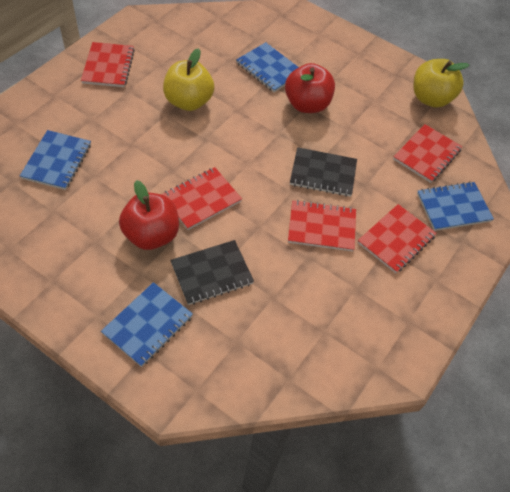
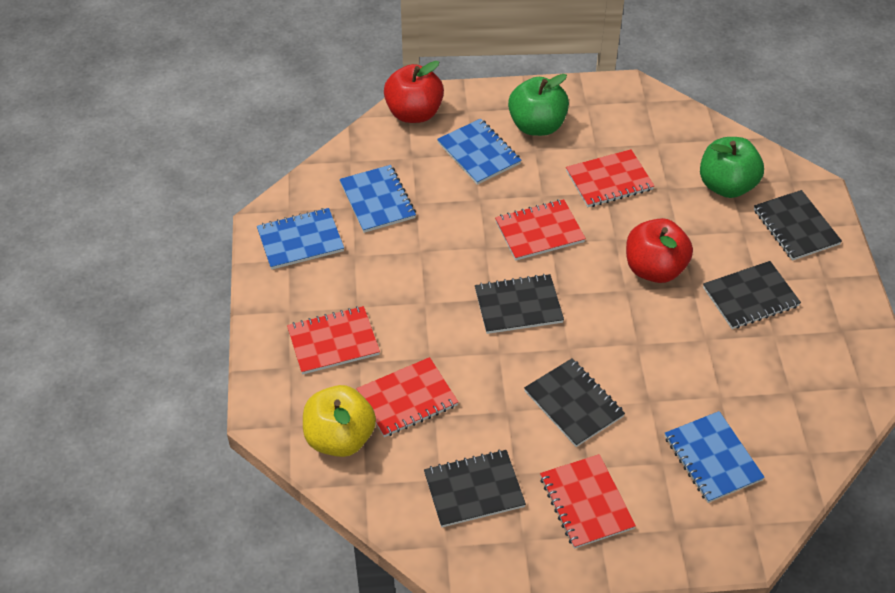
black notebook: 2 -> 5
green apple: 0 -> 2
yellow apple: 2 -> 1

